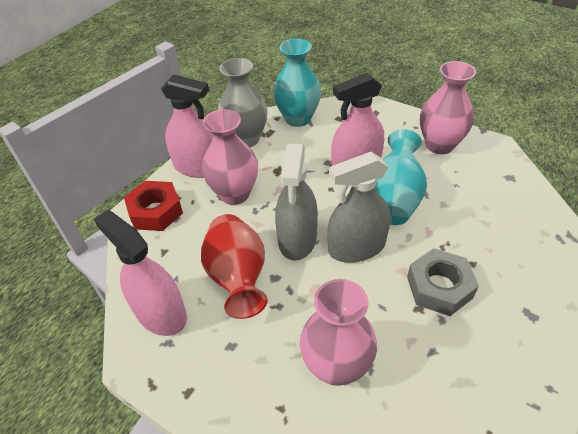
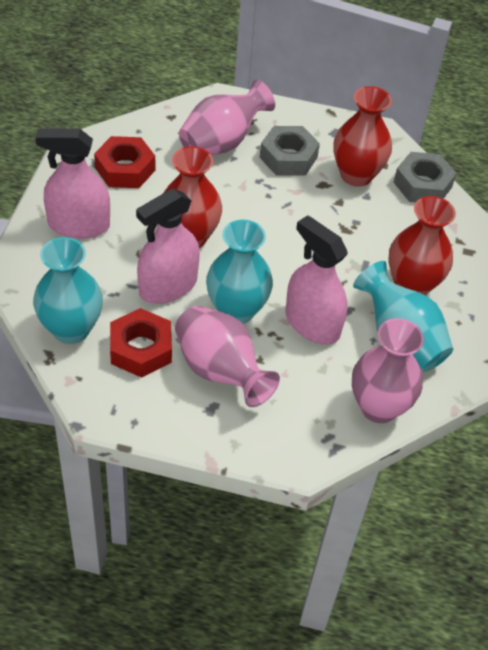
grey nut: 1 -> 2
grey spray bottle: 2 -> 0
grey vase: 1 -> 0
red nut: 1 -> 2
red vase: 1 -> 3
turquoise vase: 2 -> 3

